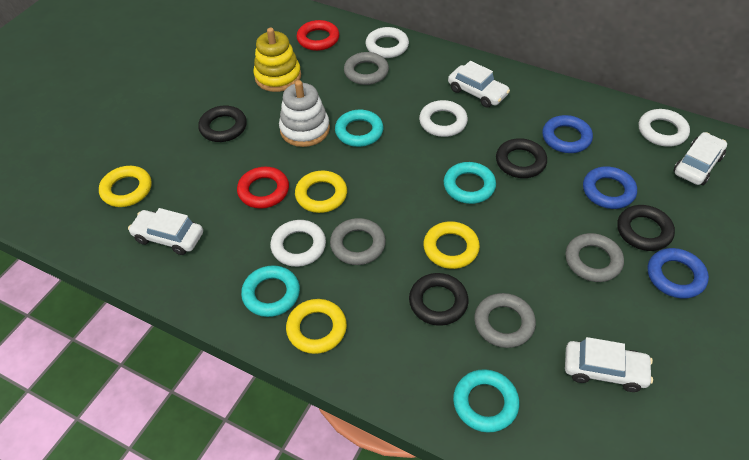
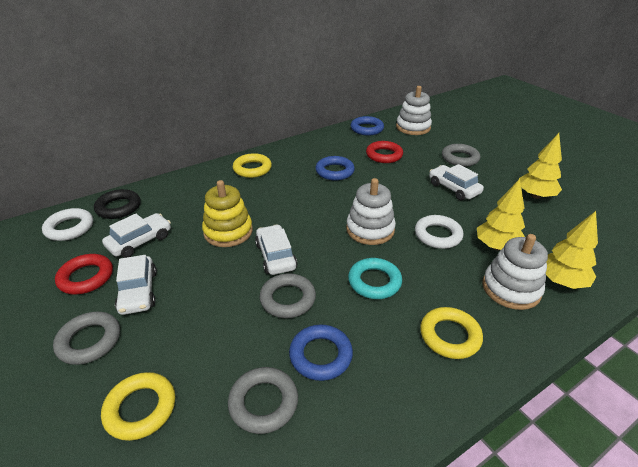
black ring: 4 -> 1
turquoise ring: 4 -> 1
white ring: 4 -> 2
white stacking toy: 1 -> 3
yellow ring: 4 -> 3
yellow tree: 0 -> 3

